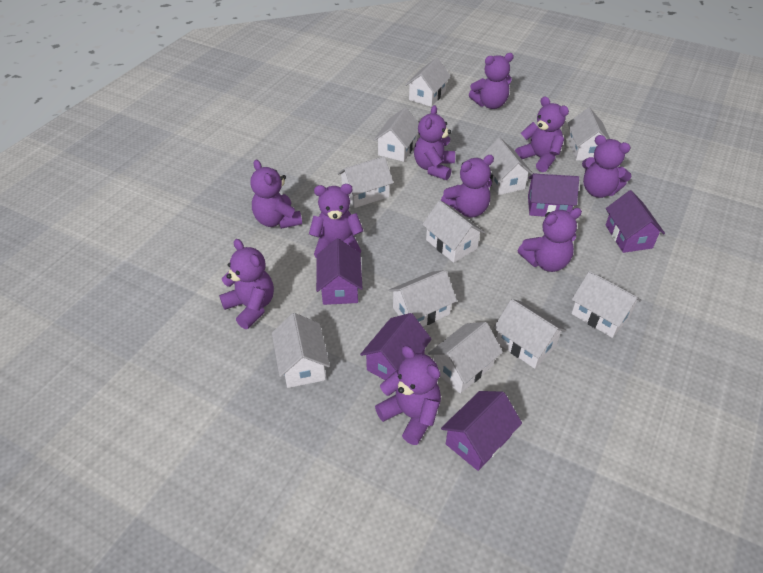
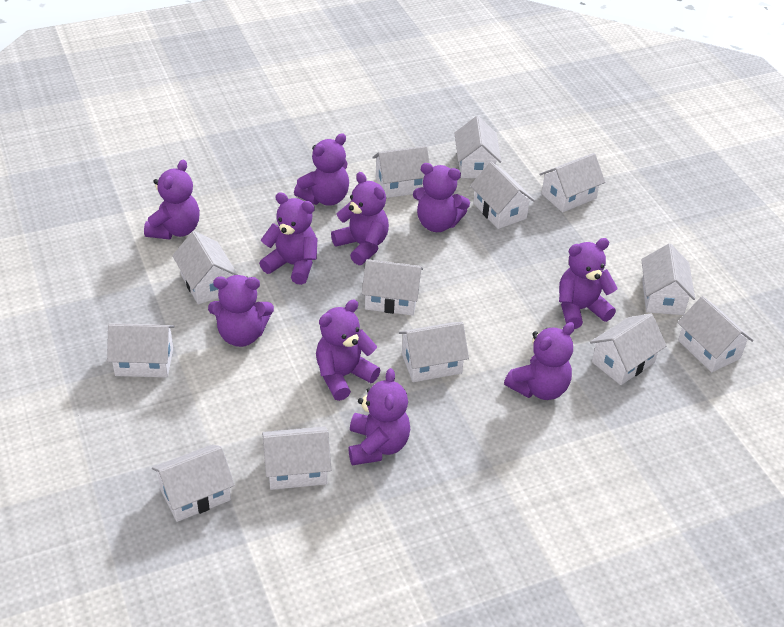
purple house: 5 -> 0
white house: 11 -> 13

